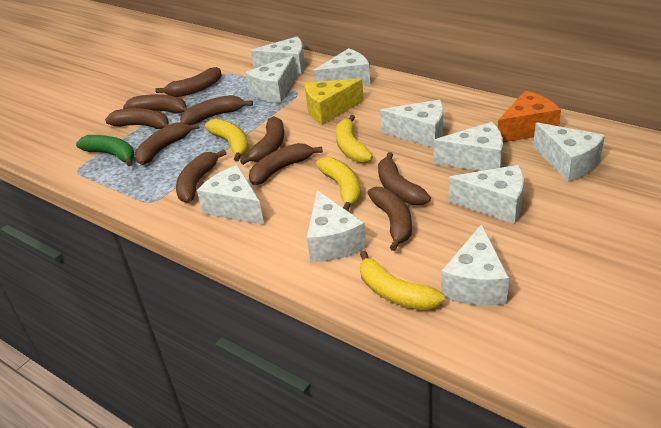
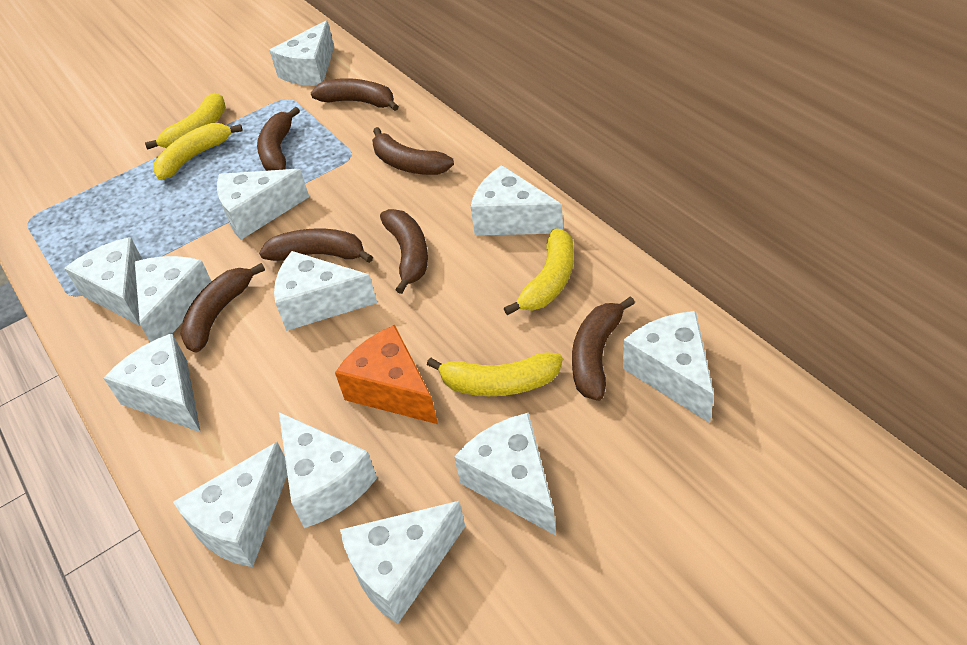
brown banana: 10 -> 7
green banana: 1 -> 0
white cheese: 10 -> 12
yellow cheese: 1 -> 0

